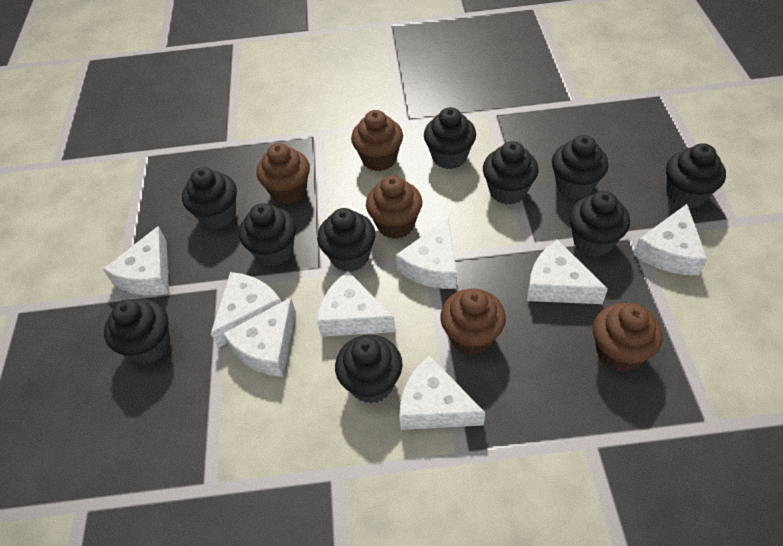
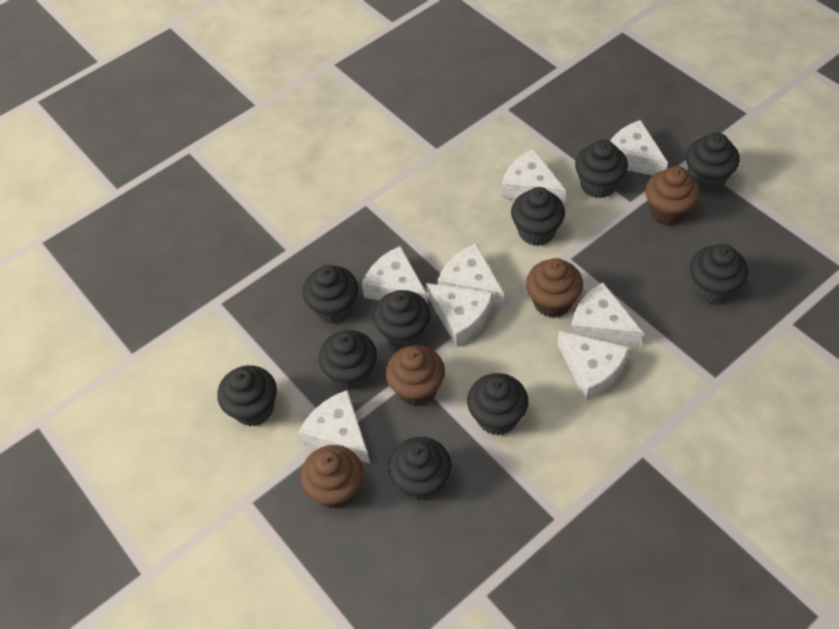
brown cupcake: 5 -> 4

